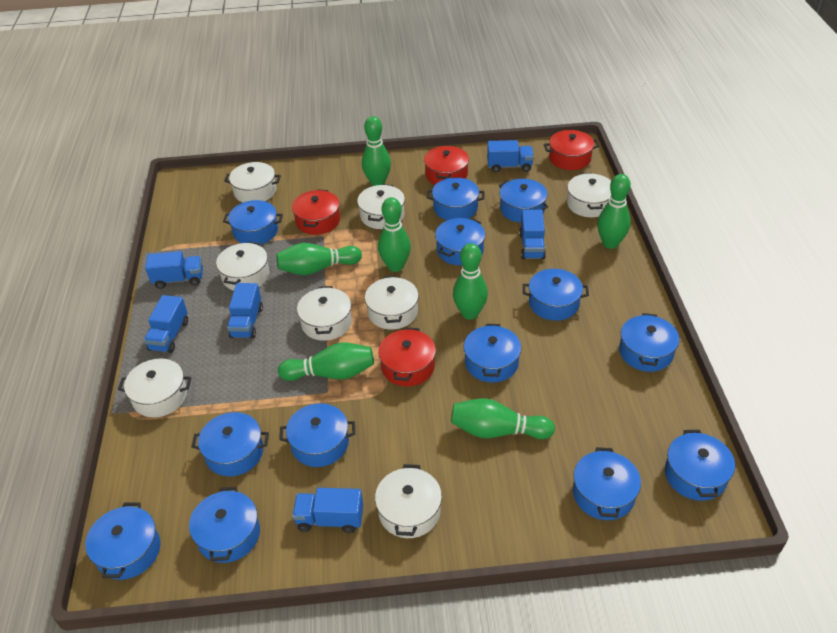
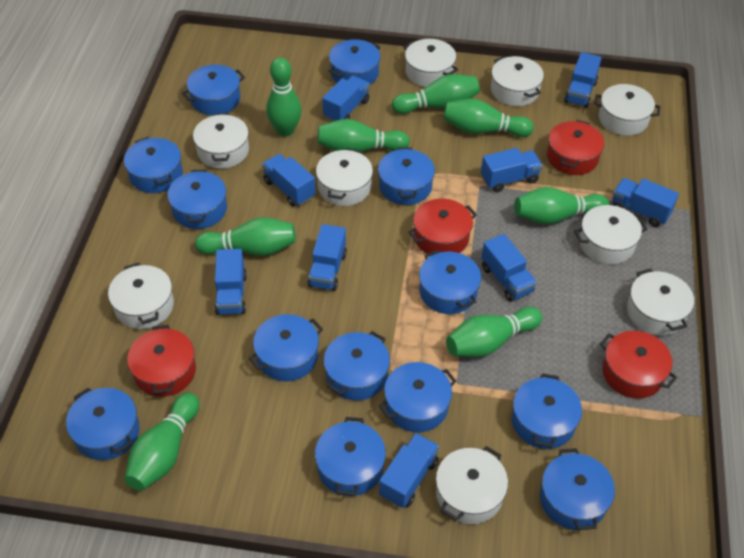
blue truck: 6 -> 9
green bowling pin: 7 -> 8
white pot: 8 -> 9

